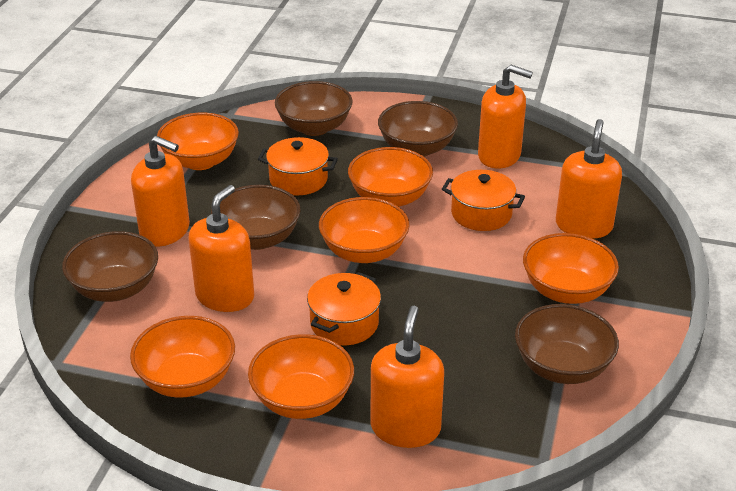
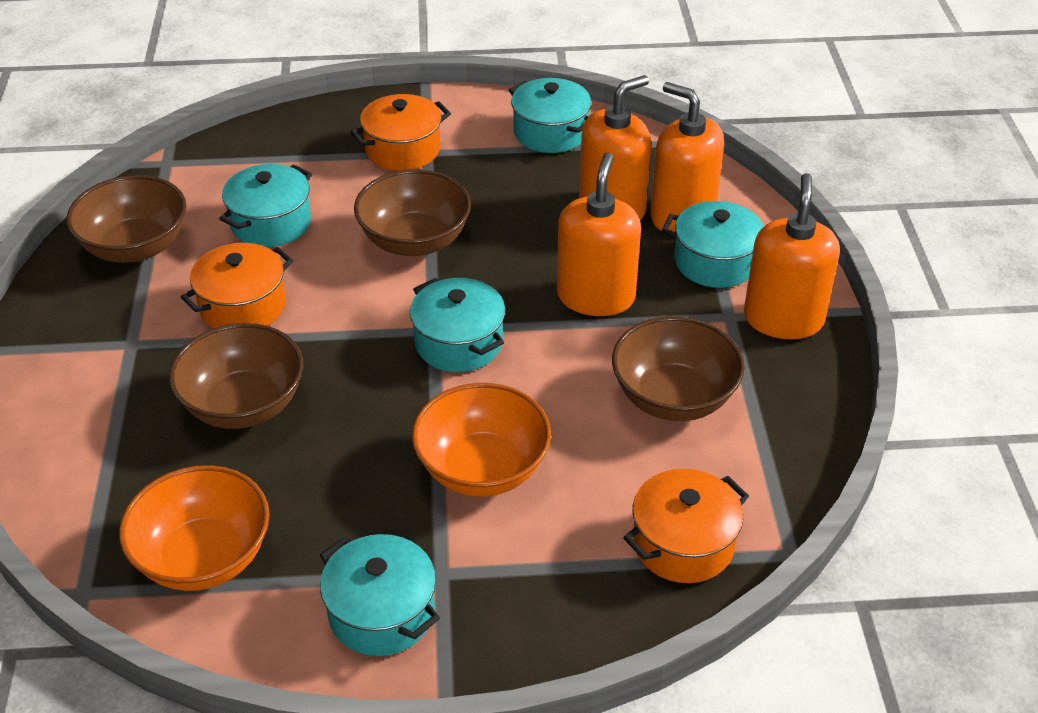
brown bowl: 5 -> 4
orange bowl: 6 -> 2
orange soap dispenser: 5 -> 4
turquoise pot: 0 -> 5

